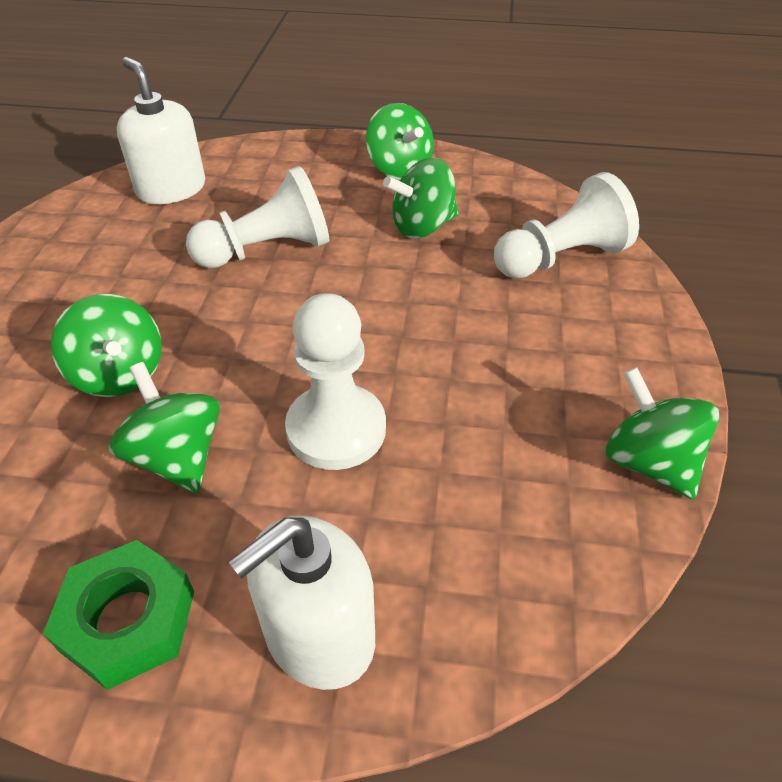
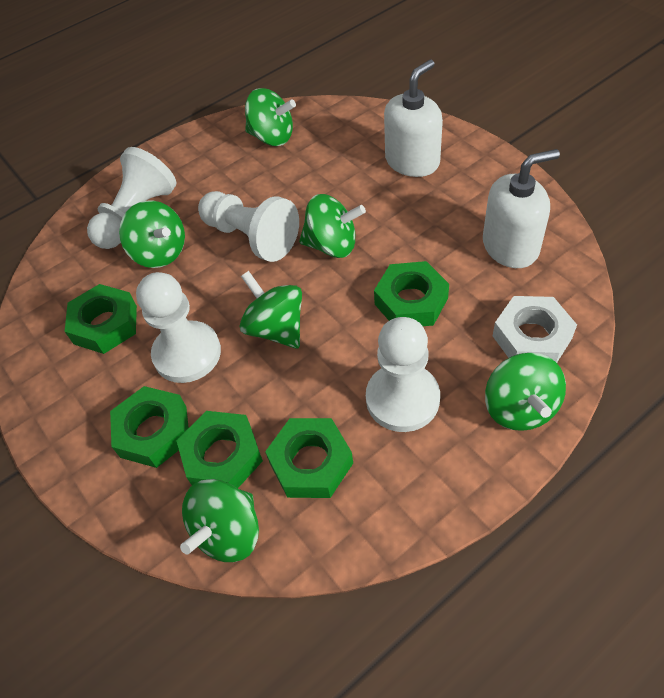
green nut: 1 -> 5
green spinning top: 5 -> 6
white nut: 0 -> 1
white pawn: 3 -> 4

